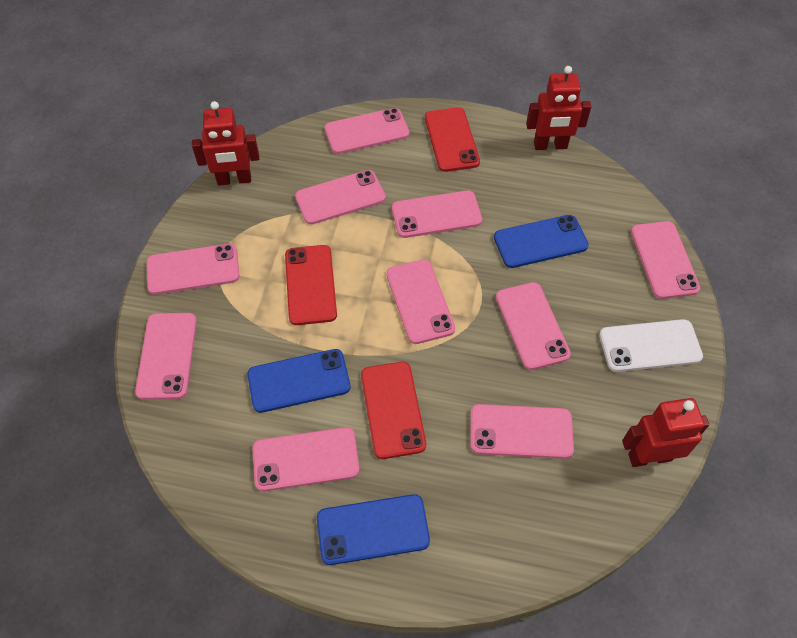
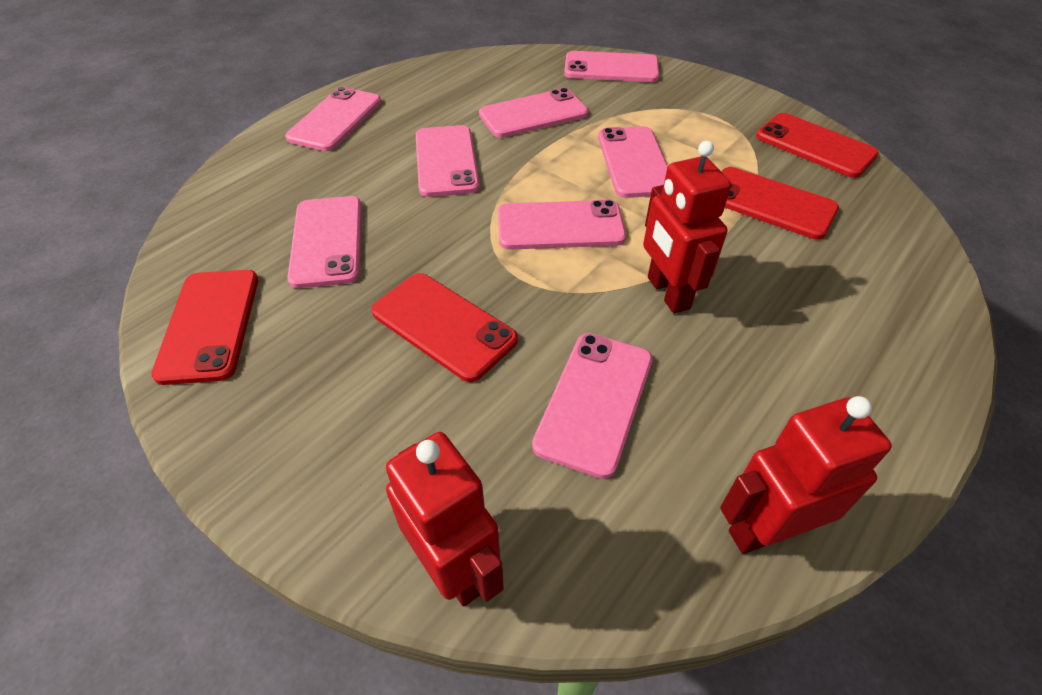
blue phone: 3 -> 0
pink phone: 10 -> 8
red phone: 3 -> 4
white phone: 1 -> 0

